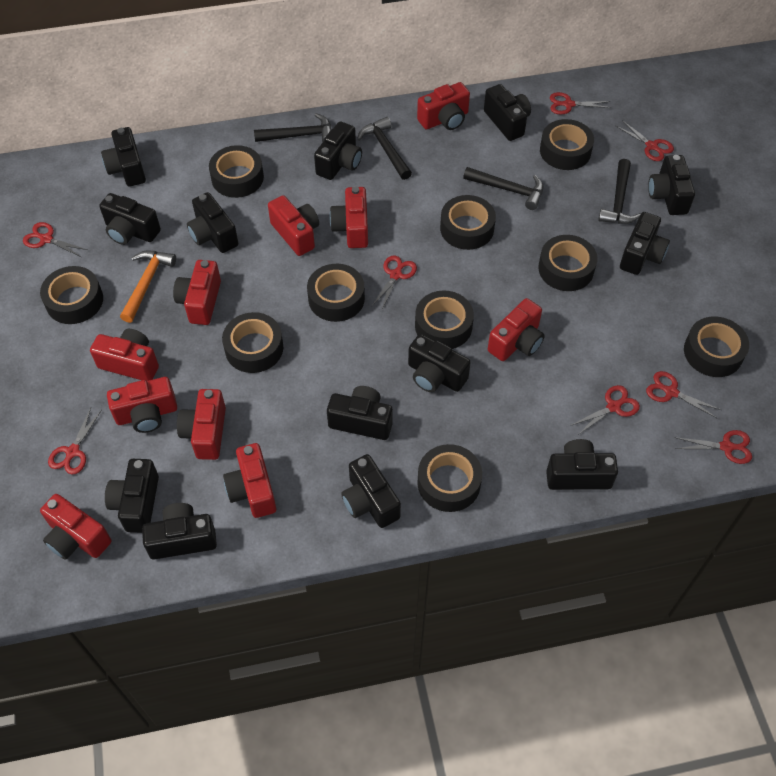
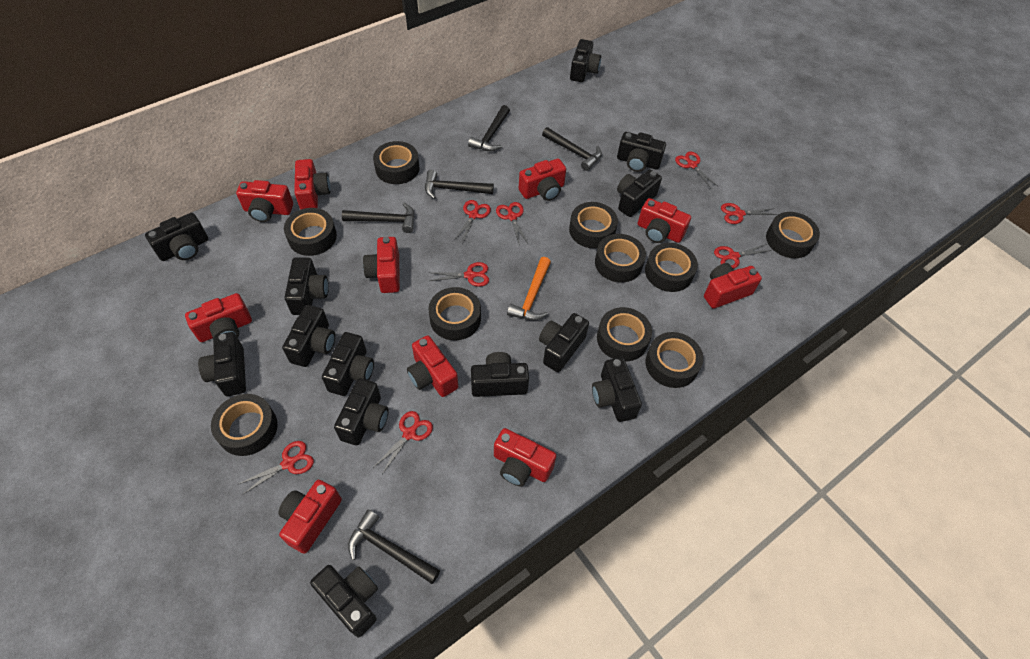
black hammer: 4 -> 5

